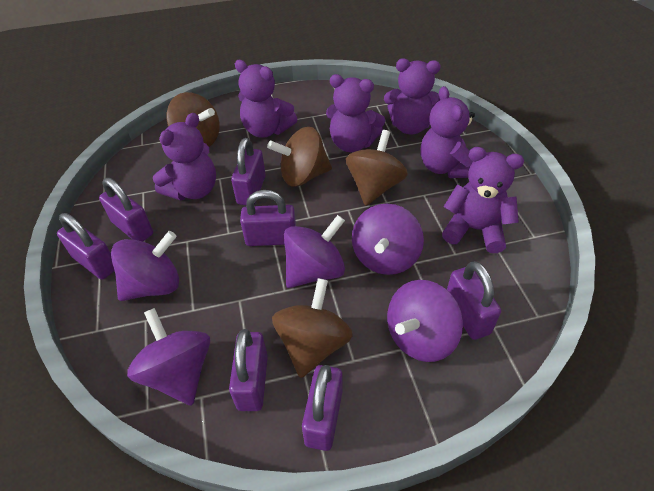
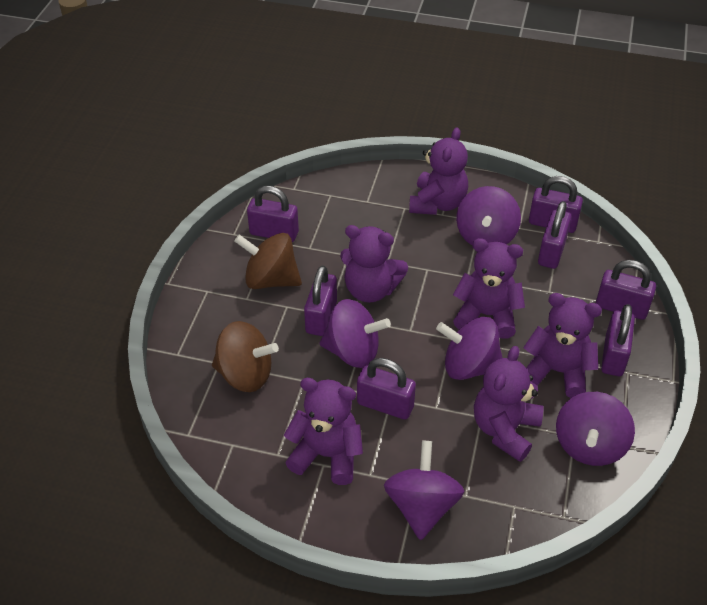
brown spinning top: 4 -> 2

